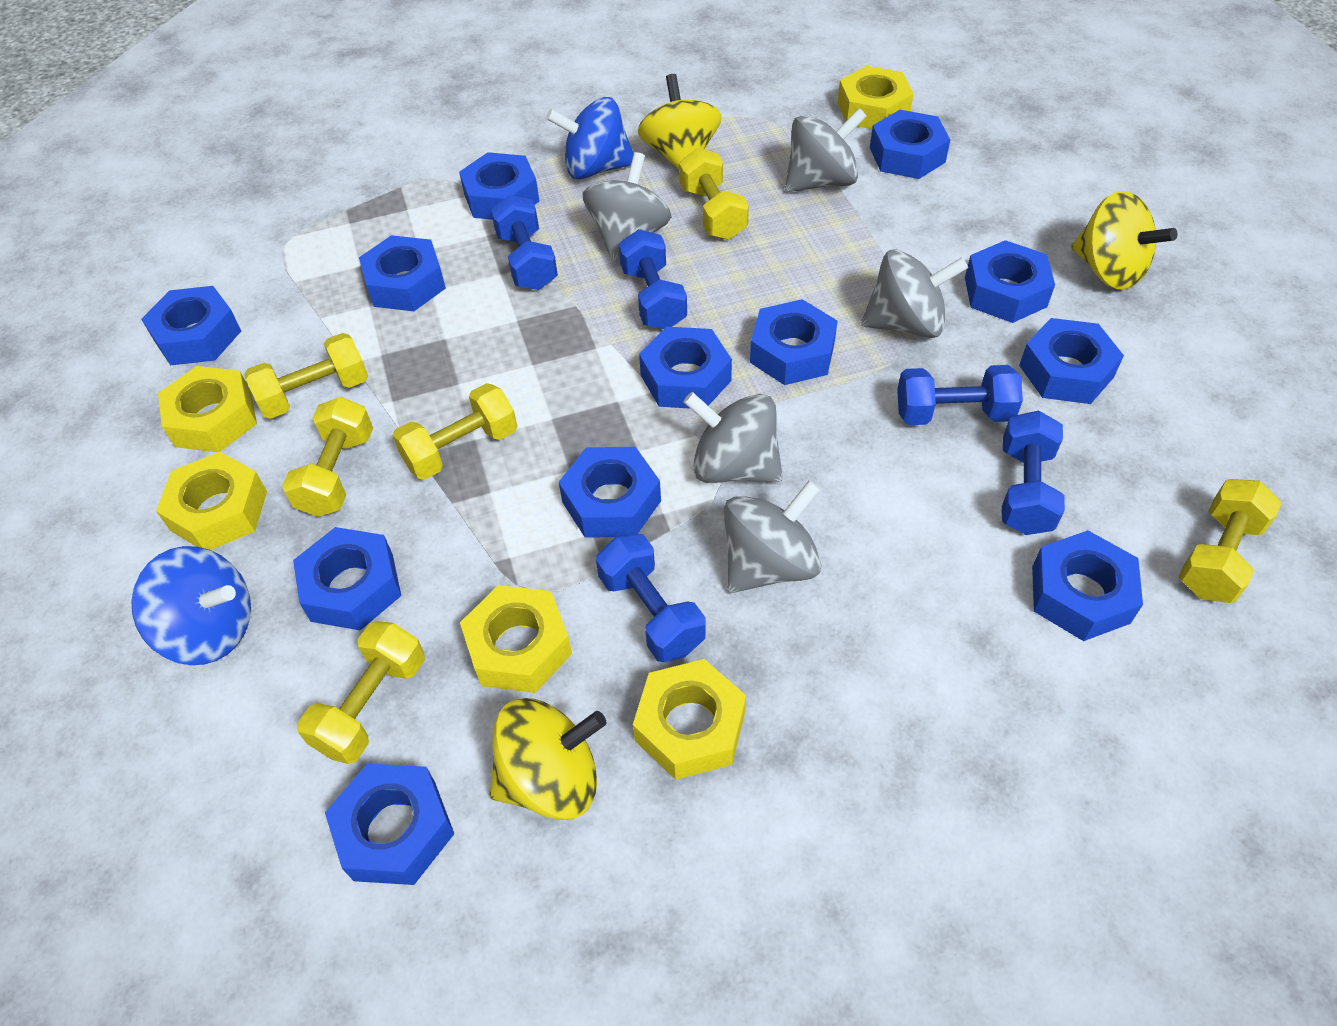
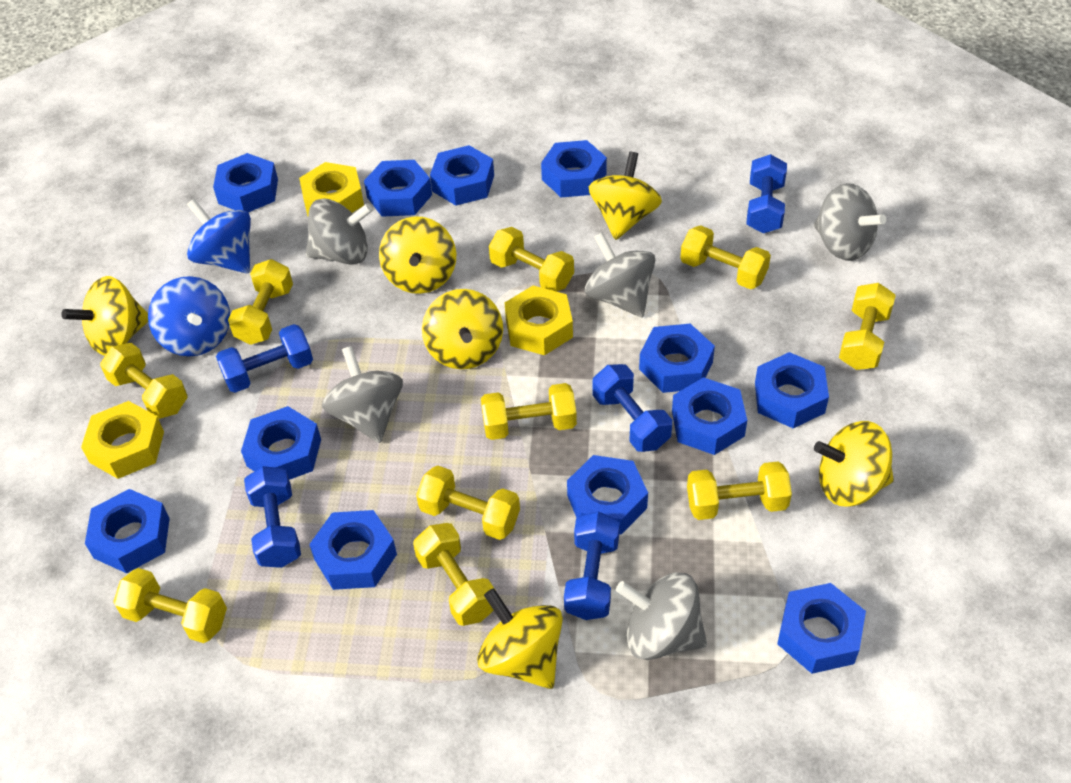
yellow dumbbell: 6 -> 10
yellow nut: 5 -> 3
yellow spinning top: 3 -> 6

